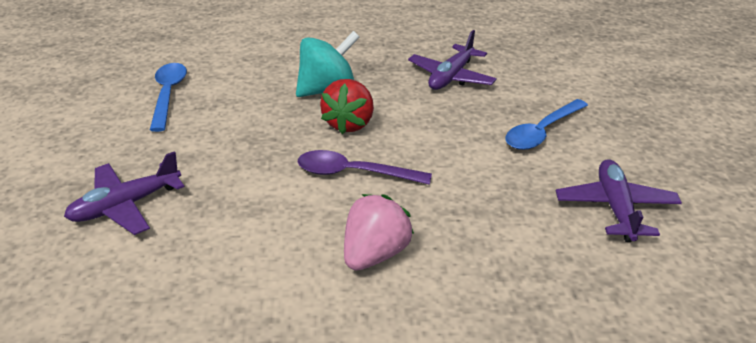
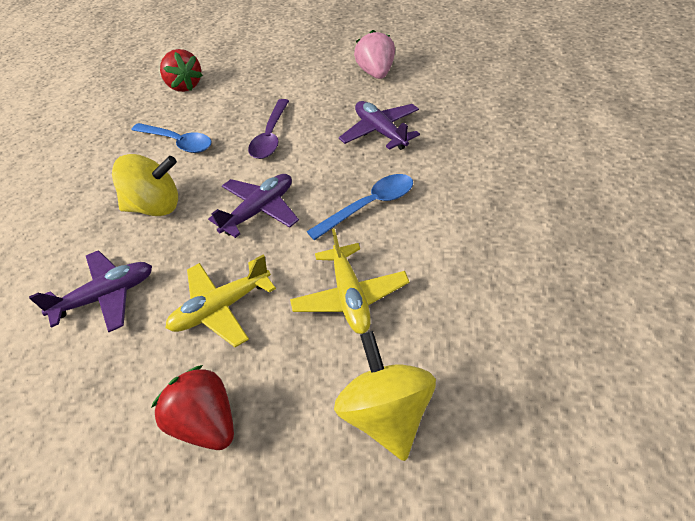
red strawberry: 1 -> 2
turquoise spinning top: 1 -> 0
yellow plane: 0 -> 2
yellow spinning top: 0 -> 2

